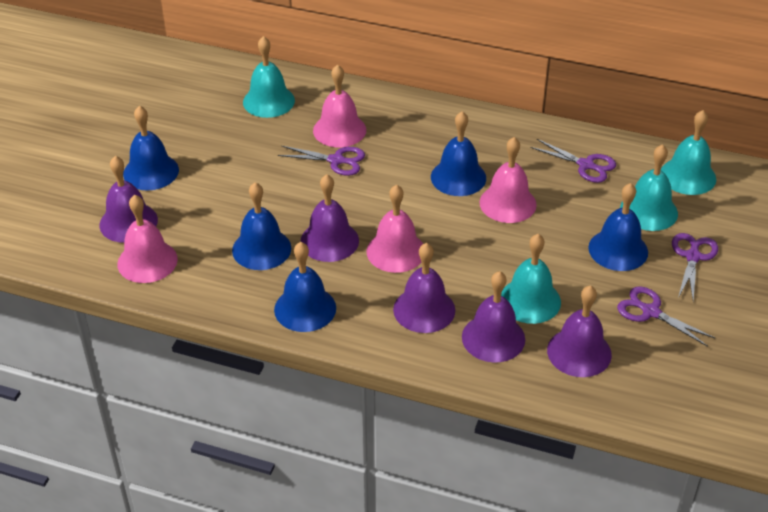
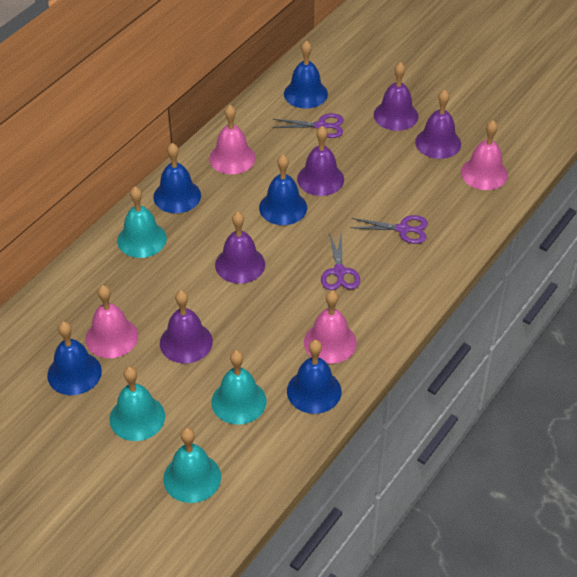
purple scissors: 4 -> 3

